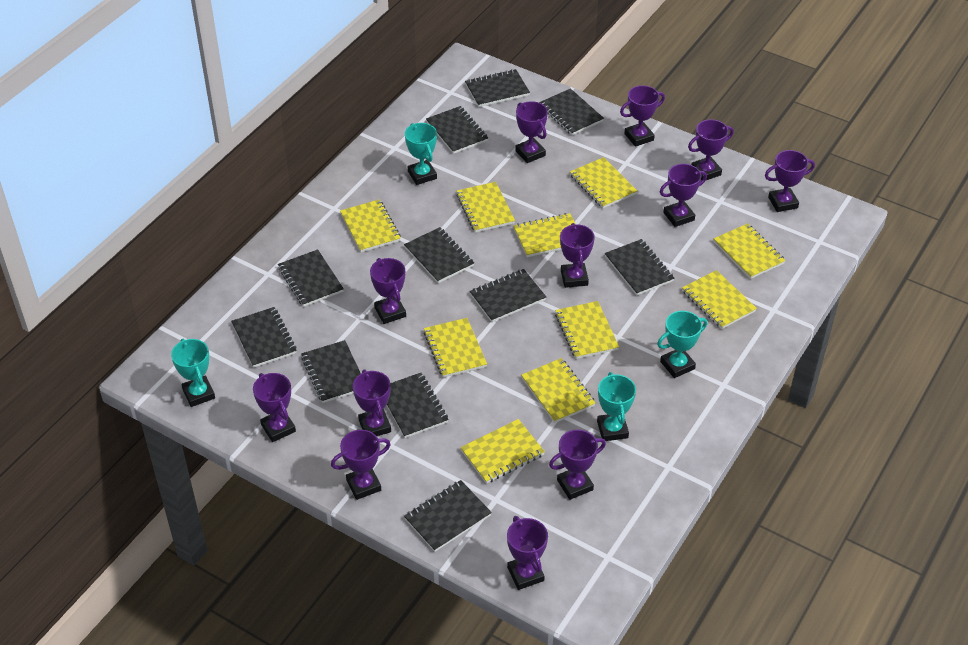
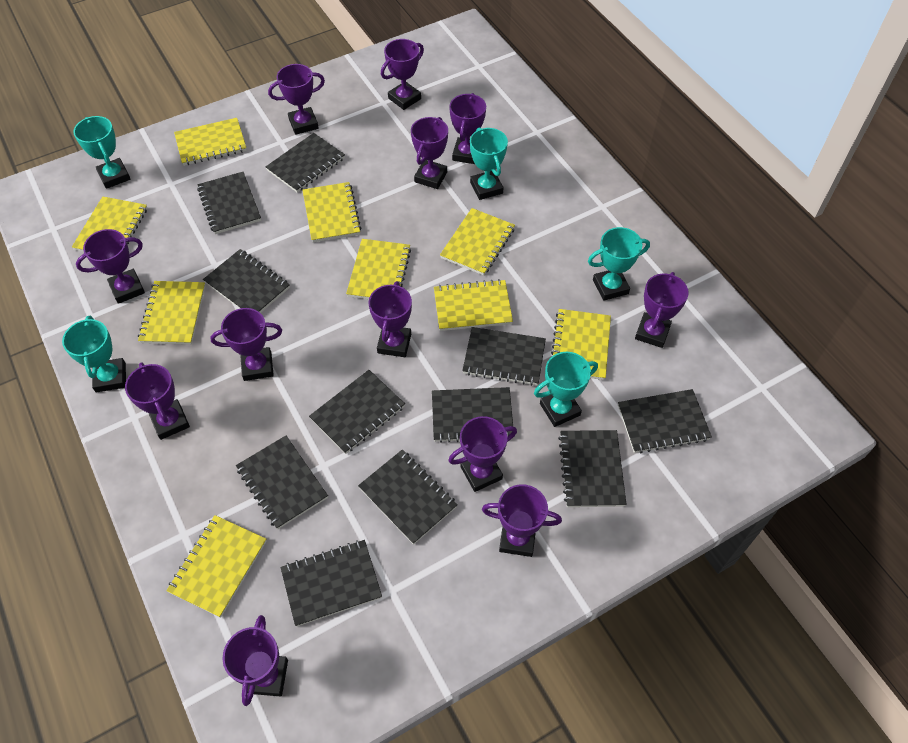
turquoise trophy: 4 -> 5
yellow notebook: 10 -> 9

